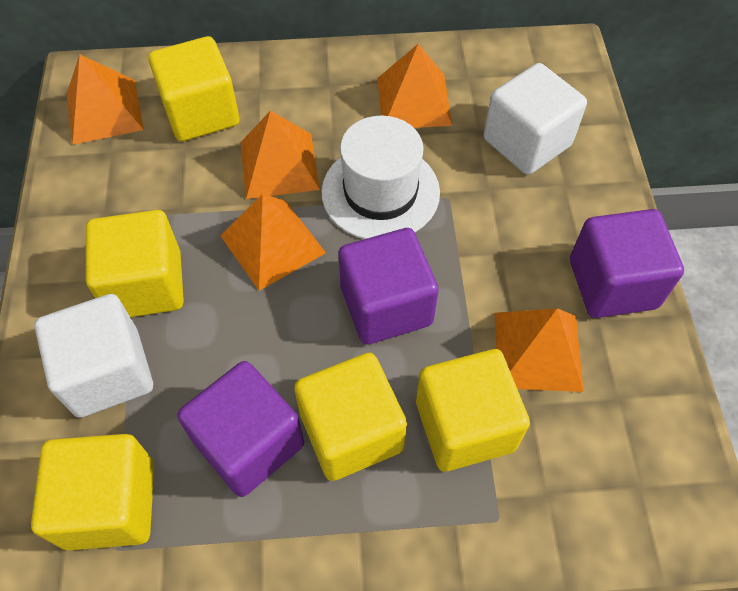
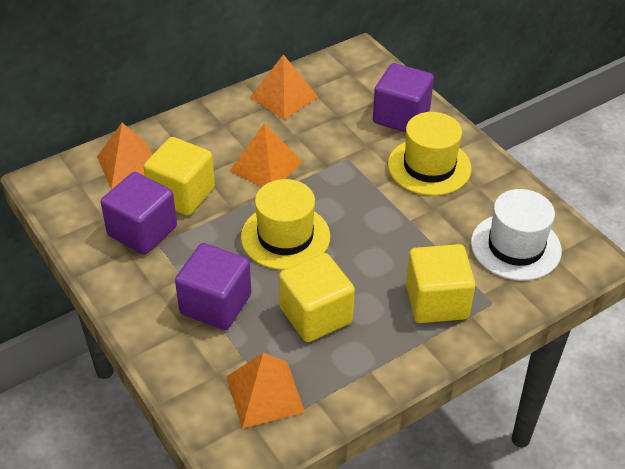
orange pyramid: 5 -> 4
white cube: 2 -> 0
yellow cube: 5 -> 3
yellow hat: 0 -> 2

